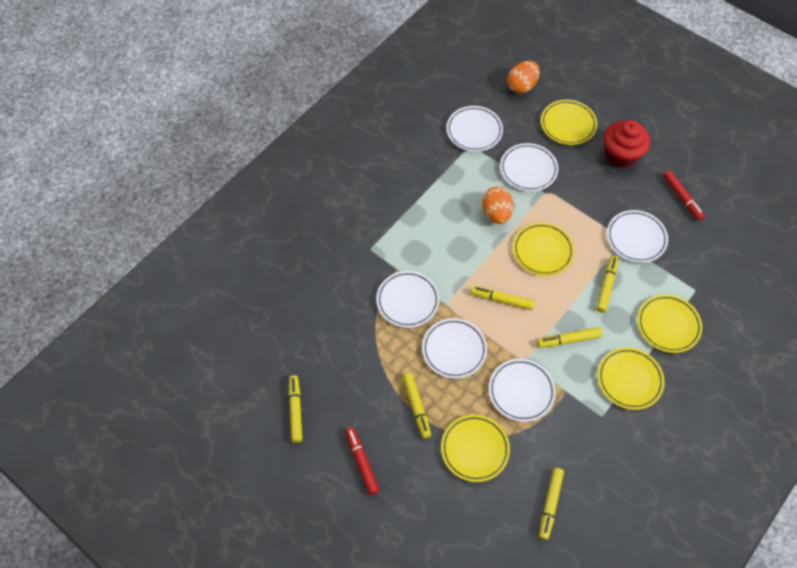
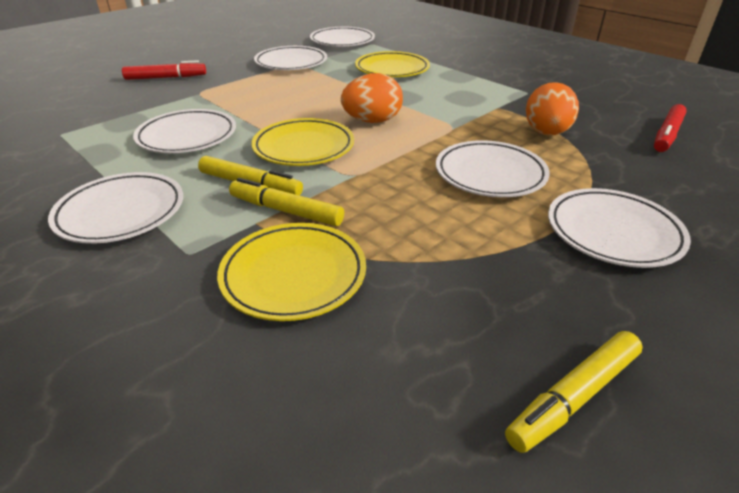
red cupcake: 1 -> 0
yellow marker: 6 -> 3
yellow plate: 5 -> 3

